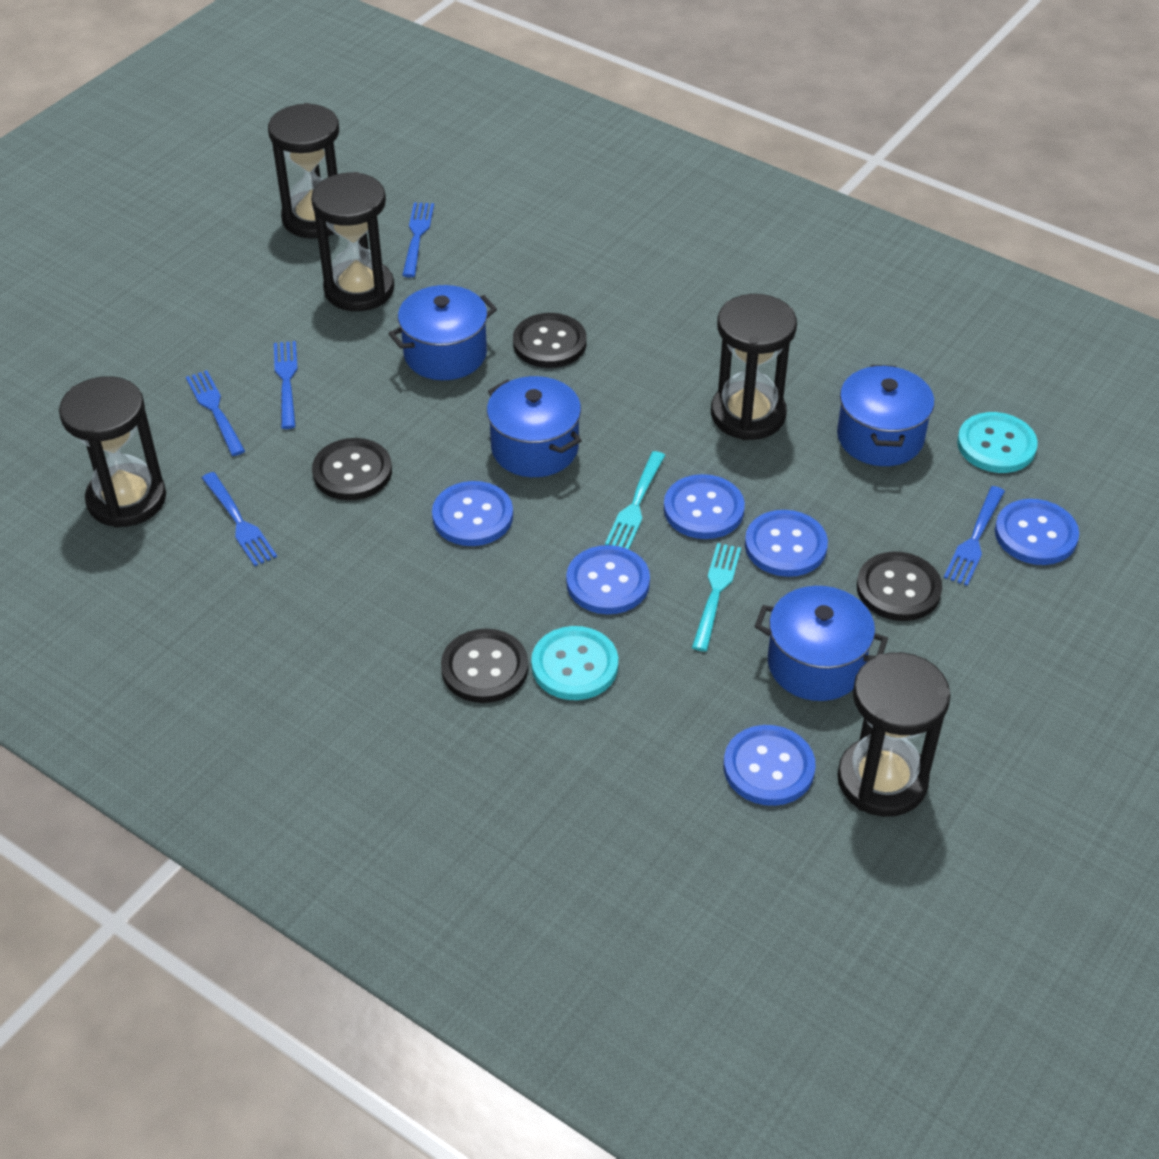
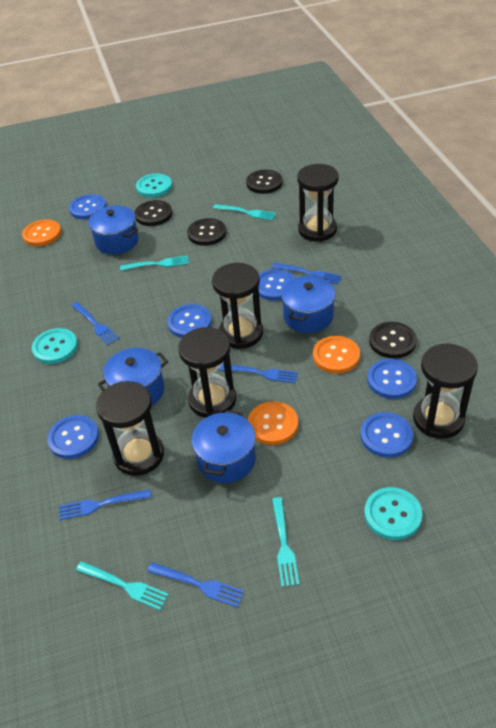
orange button: 0 -> 3
turquoise button: 2 -> 3
turquoise fork: 2 -> 4

